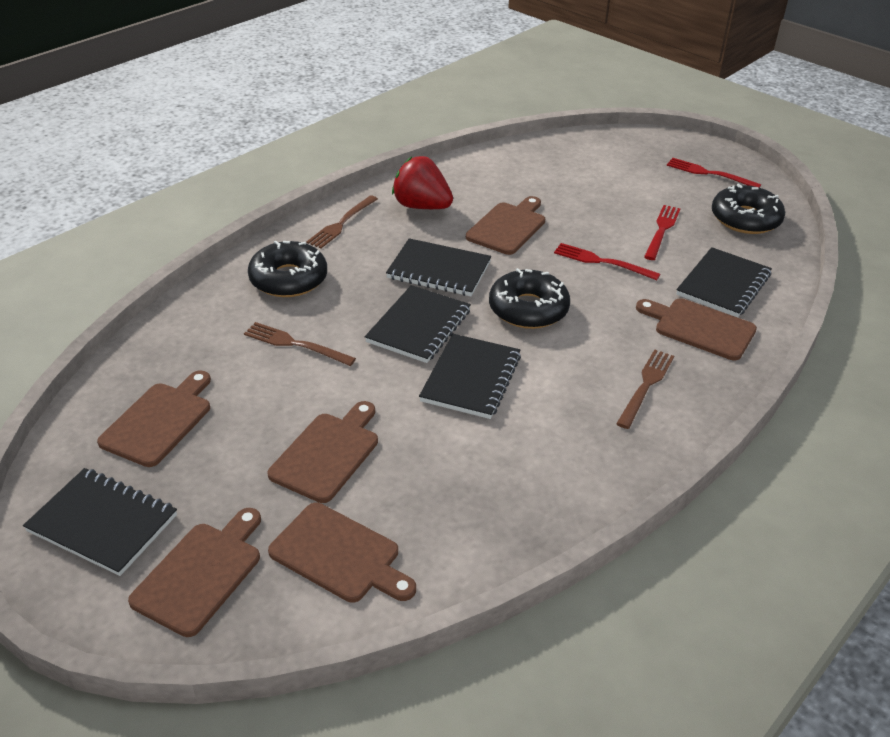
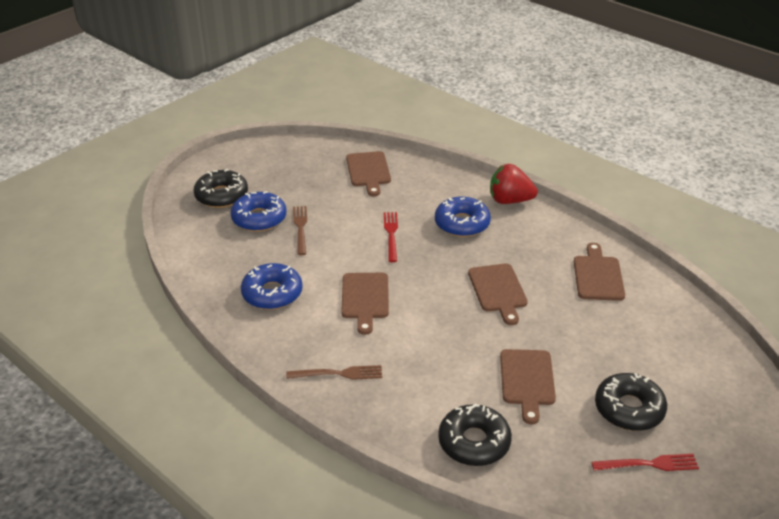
black notebook: 5 -> 0
blue donut: 0 -> 3
brown cutting board: 6 -> 5
brown fork: 3 -> 2
red fork: 3 -> 2

